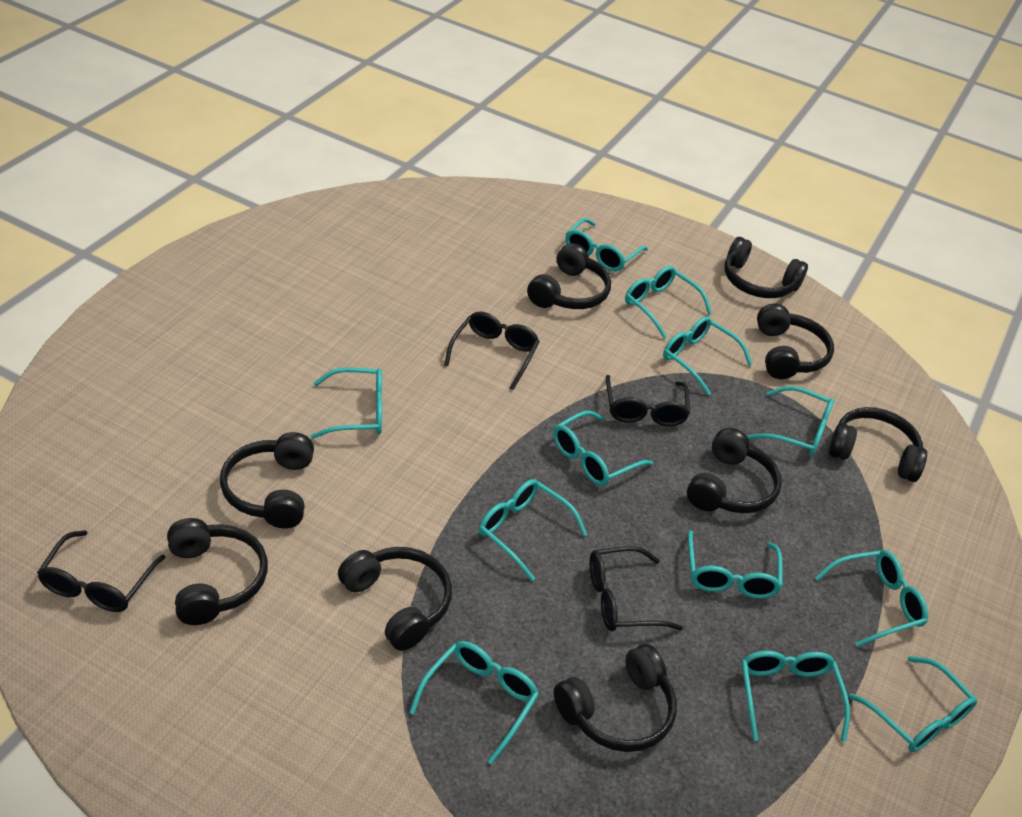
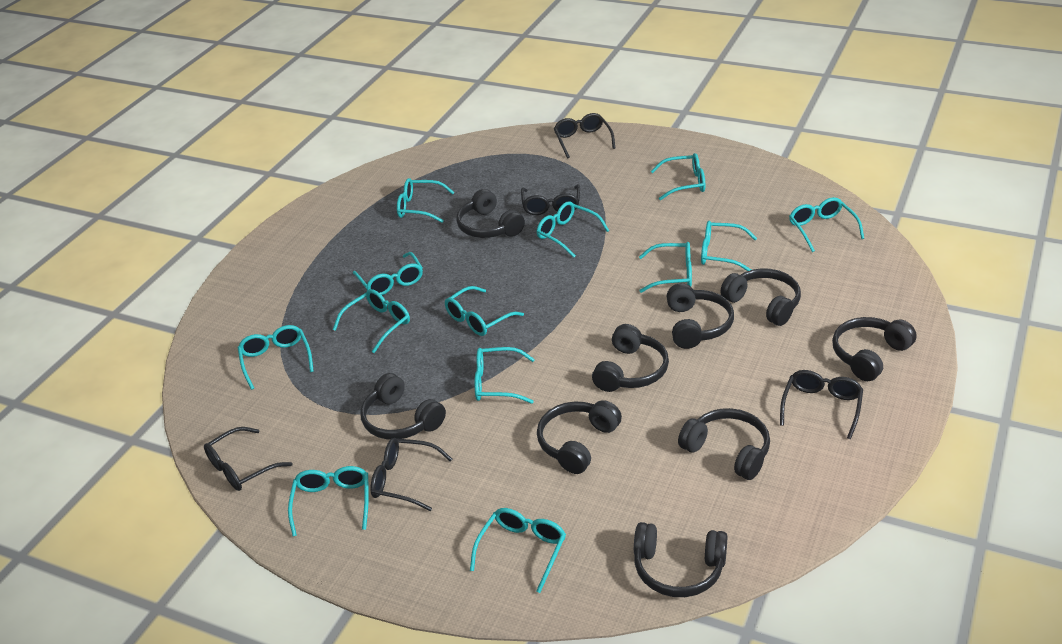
black glasses: 4 -> 5
turquoise glasses: 12 -> 13

